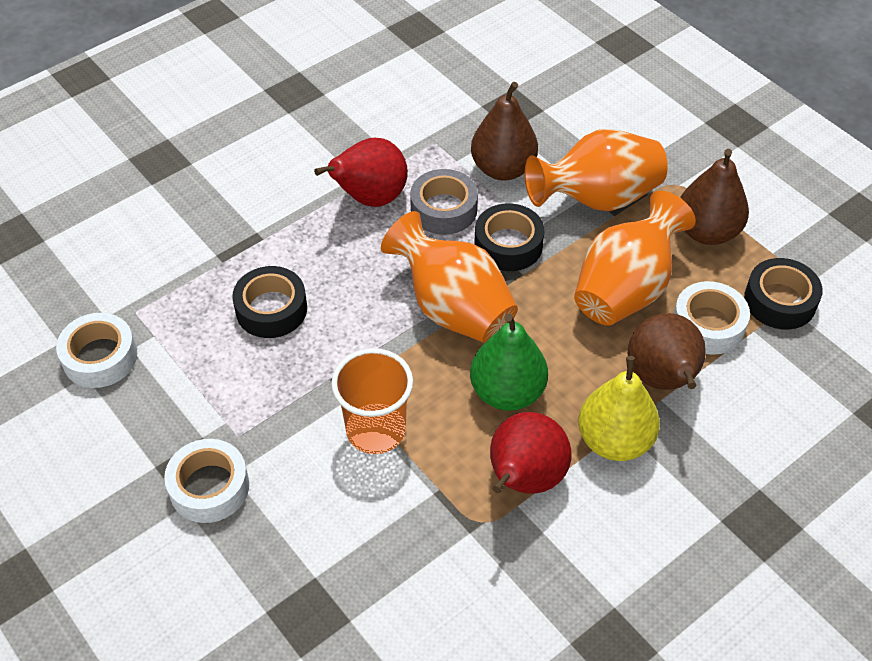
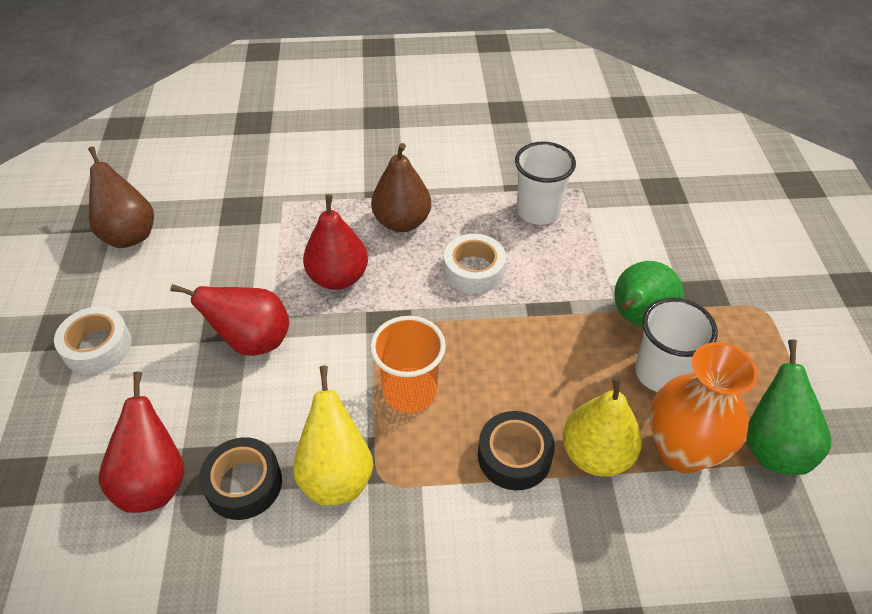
black tape: 3 -> 2
brown pear: 3 -> 2
green pear: 1 -> 2
grey tape: 1 -> 0
orange vase: 3 -> 1
red pear: 2 -> 3
white cup: 0 -> 2
white tape: 3 -> 2
yellow pear: 1 -> 2

